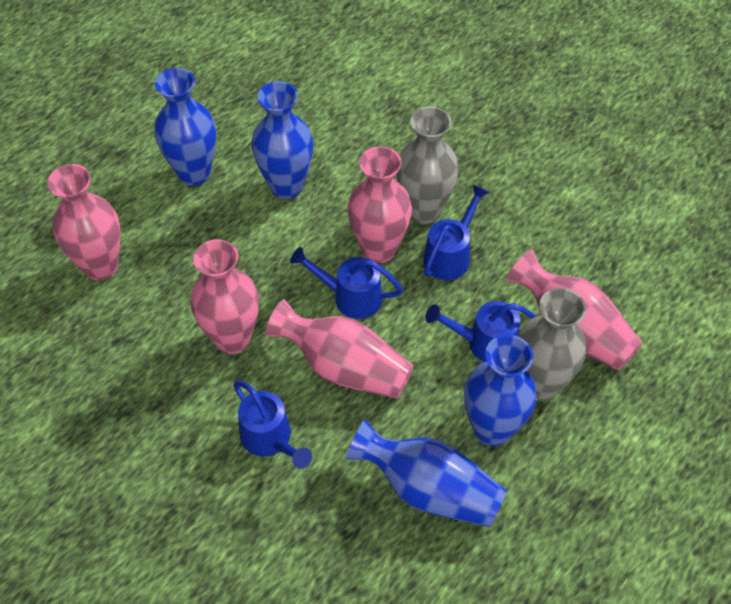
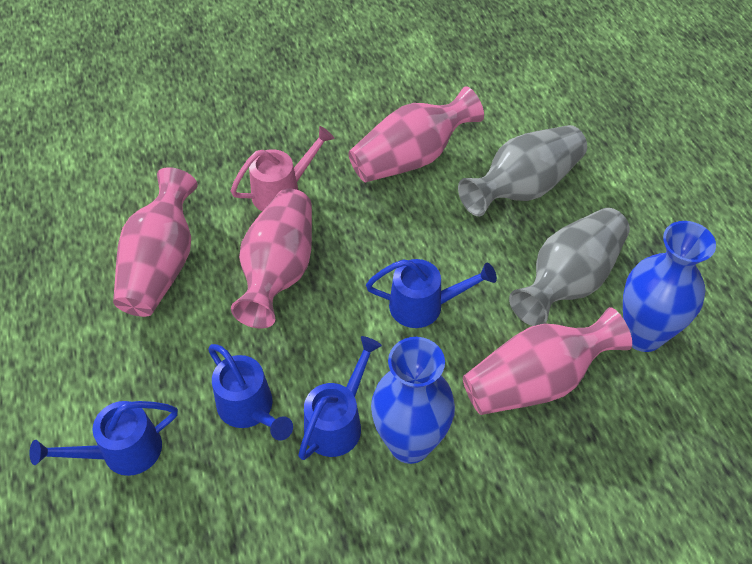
blue vase: 4 -> 2
pink vase: 5 -> 4
pink watering can: 0 -> 1

